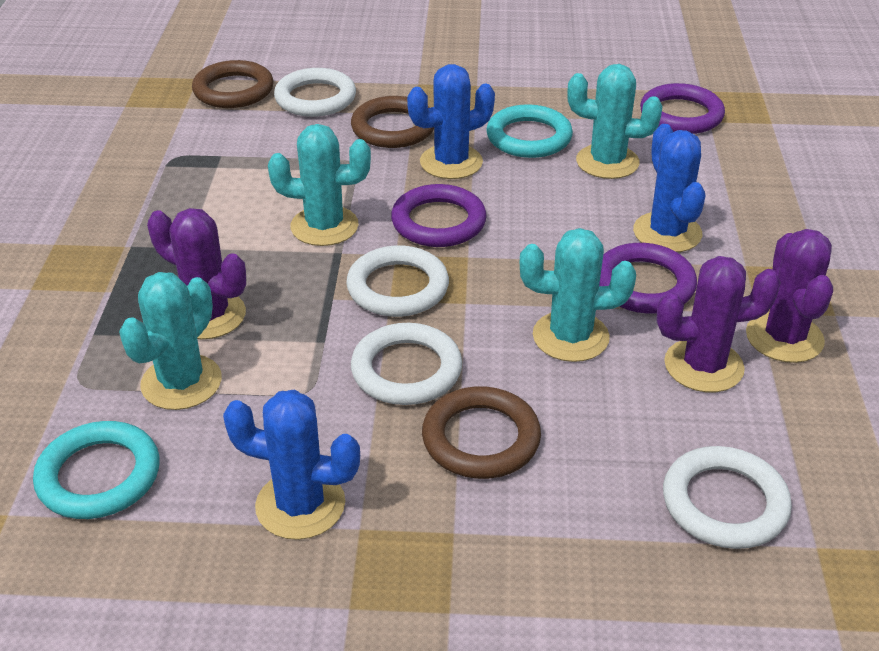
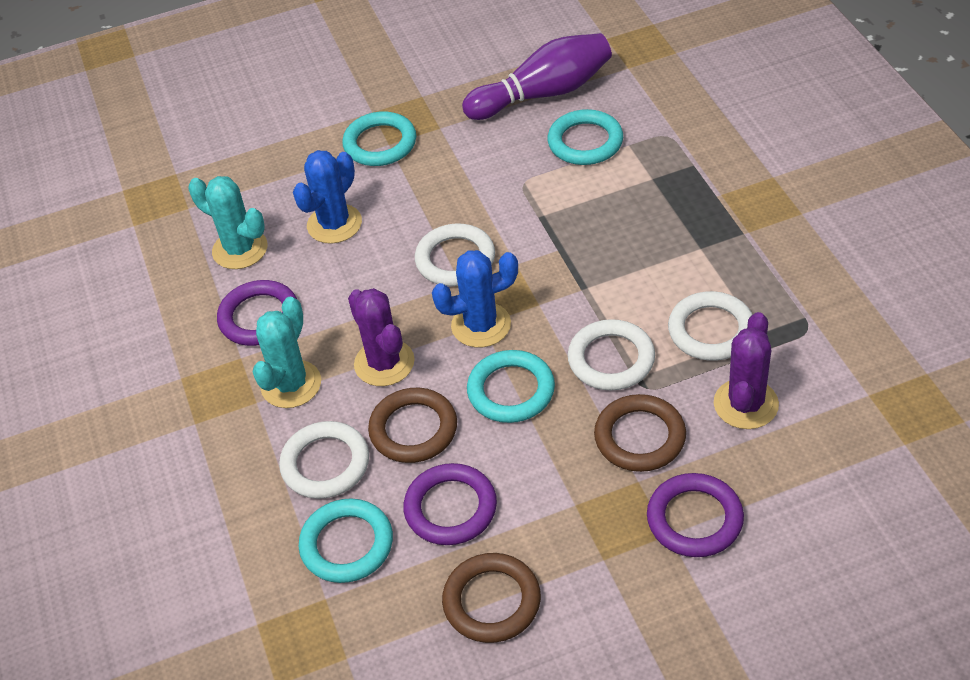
blue cactus: 3 -> 2
purple bowling pin: 0 -> 1
purple cactus: 3 -> 2
turquoise cactus: 4 -> 2
turquoise ring: 2 -> 4

